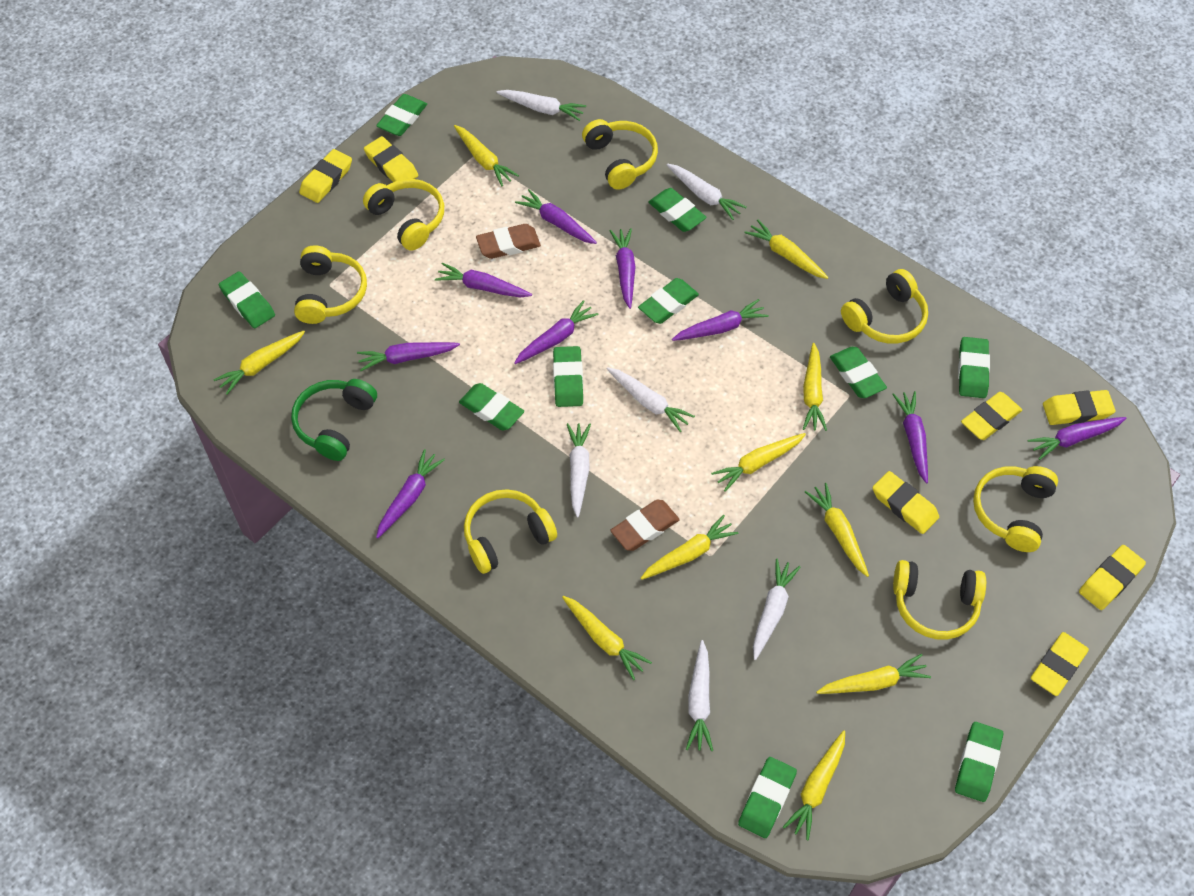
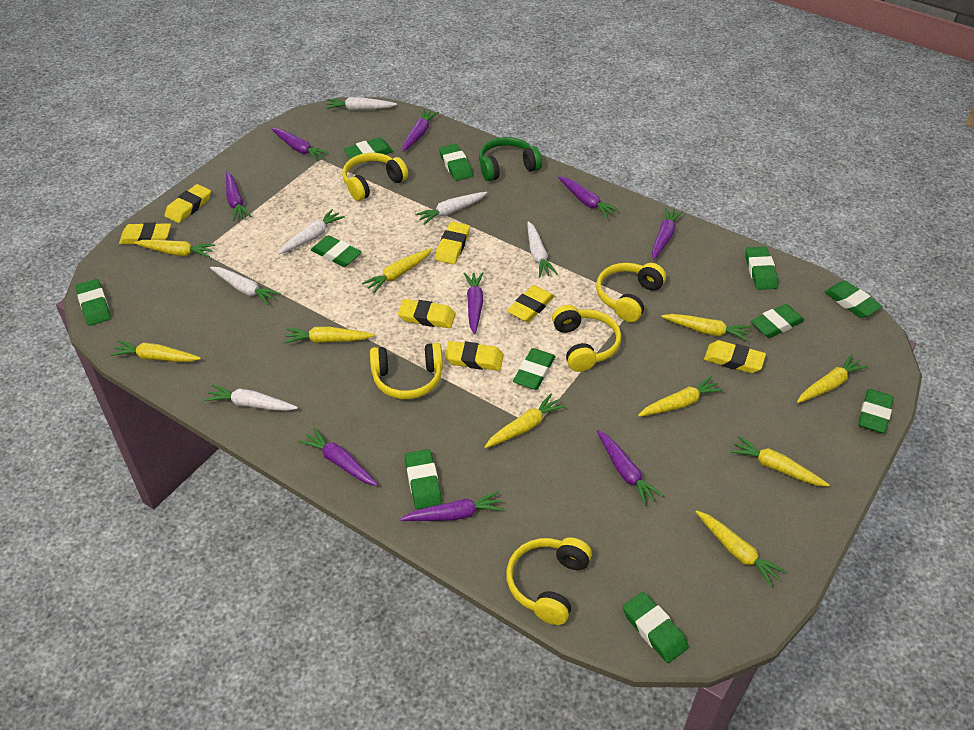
brown eraser: 2 -> 0
green eraser: 10 -> 11
yellow headphones: 7 -> 5

